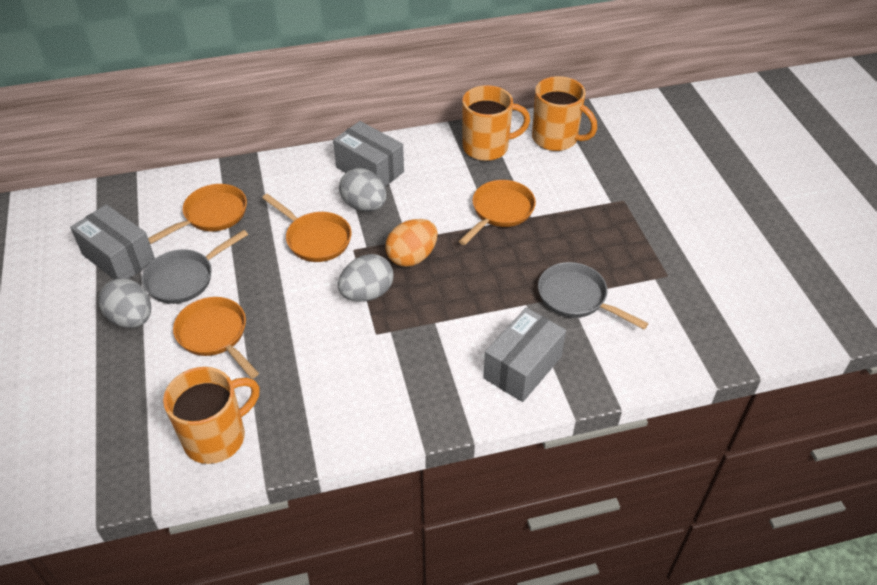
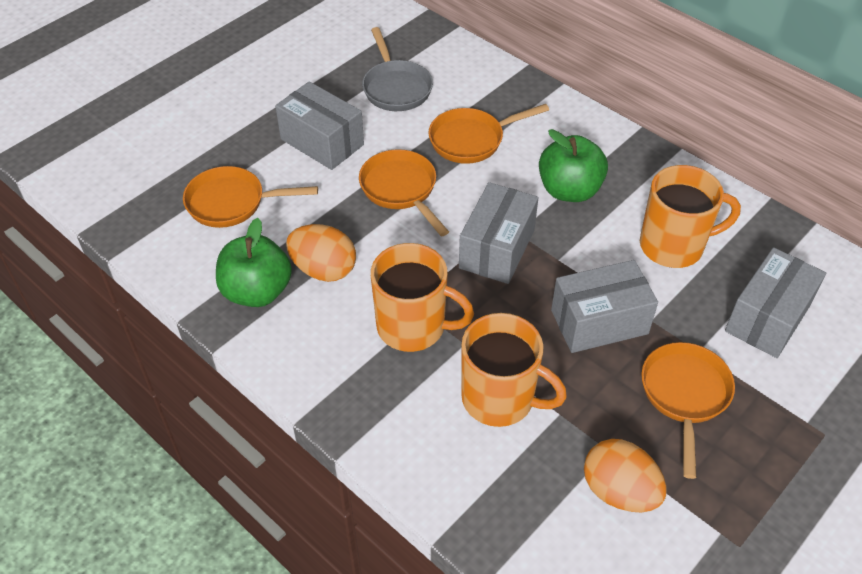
green apple: 0 -> 2
grey box: 3 -> 4
grey egg: 3 -> 0
grey pan: 2 -> 1
orange egg: 1 -> 2

